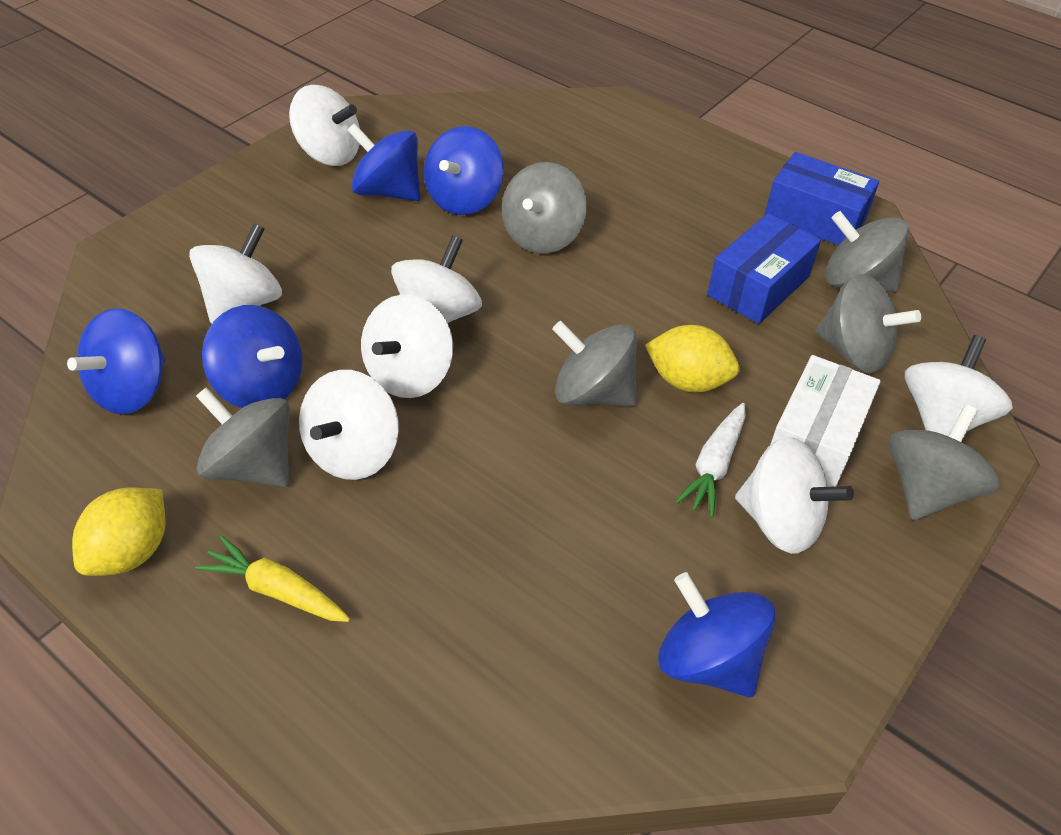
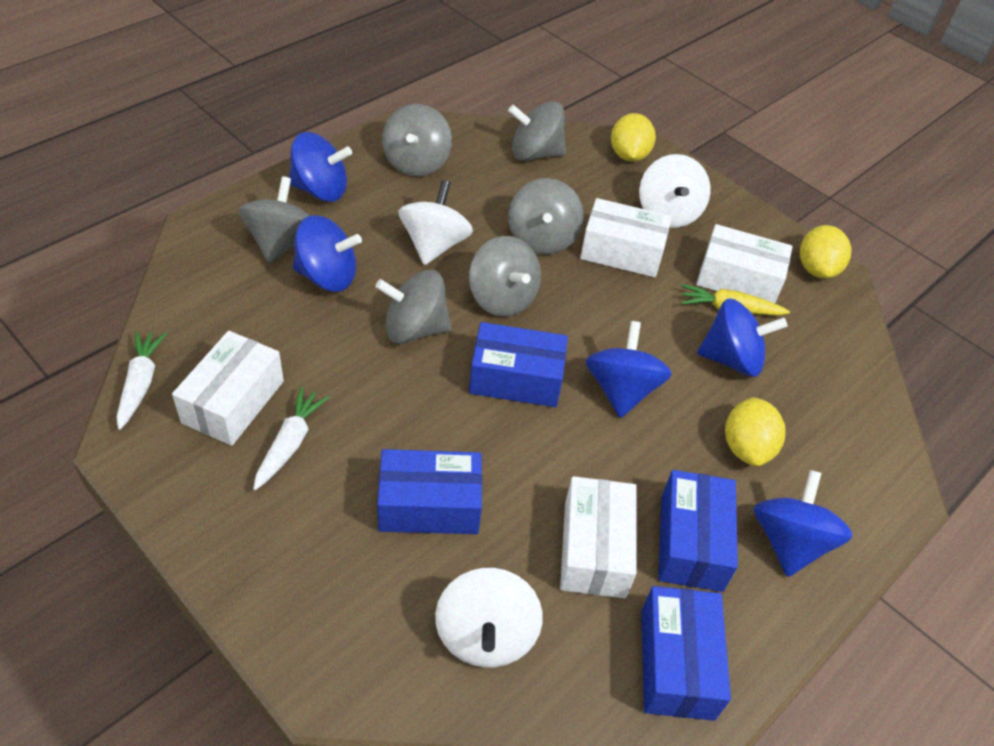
blue box: 2 -> 4
white box: 1 -> 4
white carrot: 1 -> 2
white spinning top: 7 -> 3
yellow lemon: 2 -> 3

